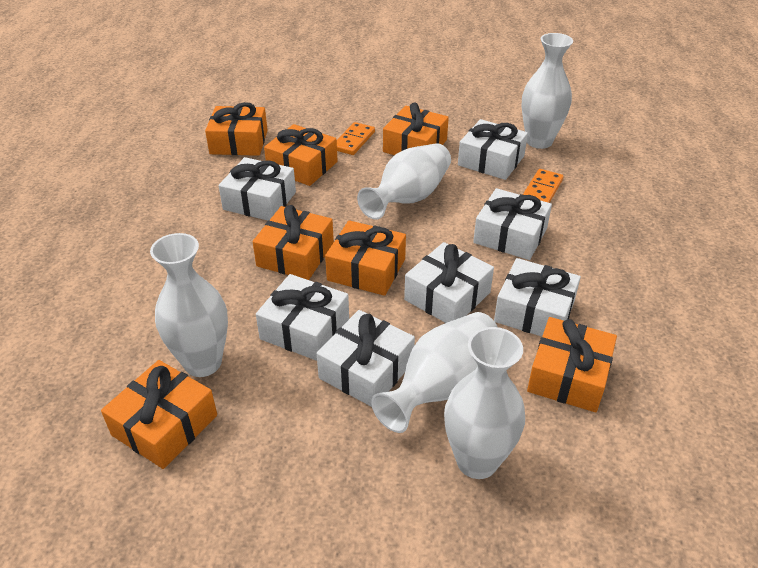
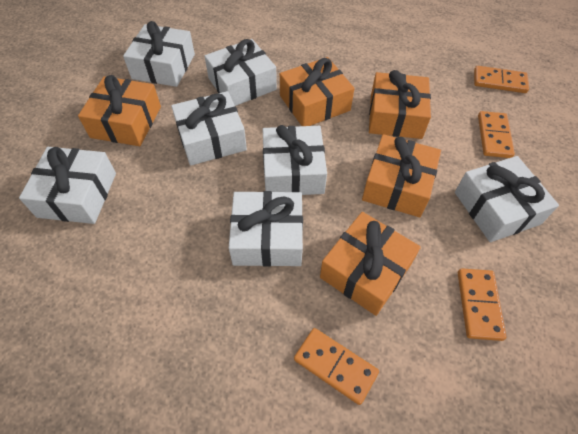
orange domino: 2 -> 4
orange gift: 7 -> 5
white vase: 5 -> 0

